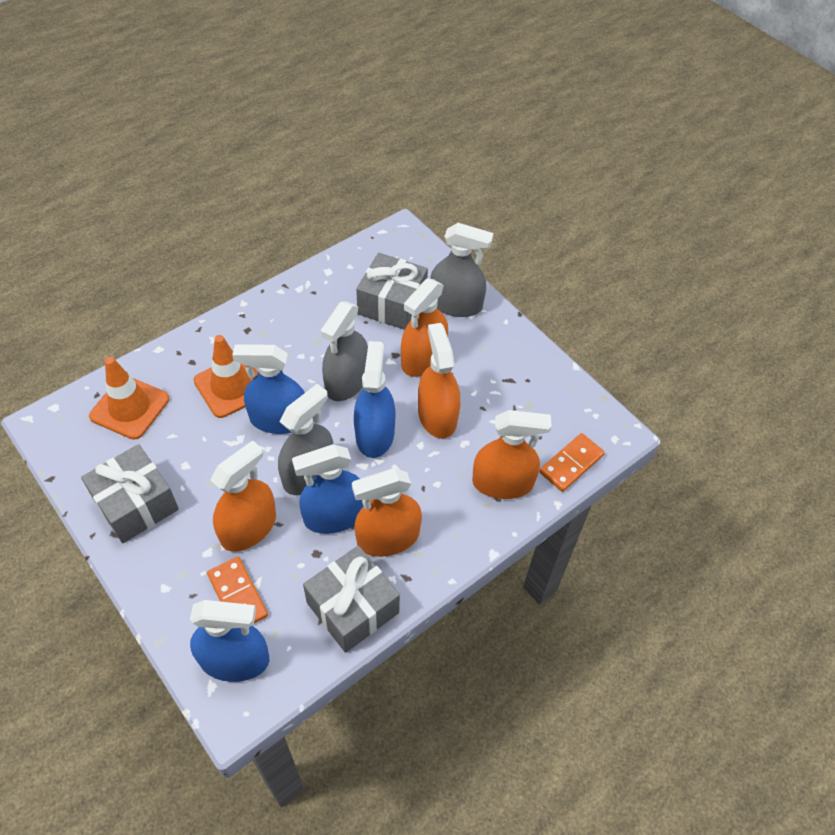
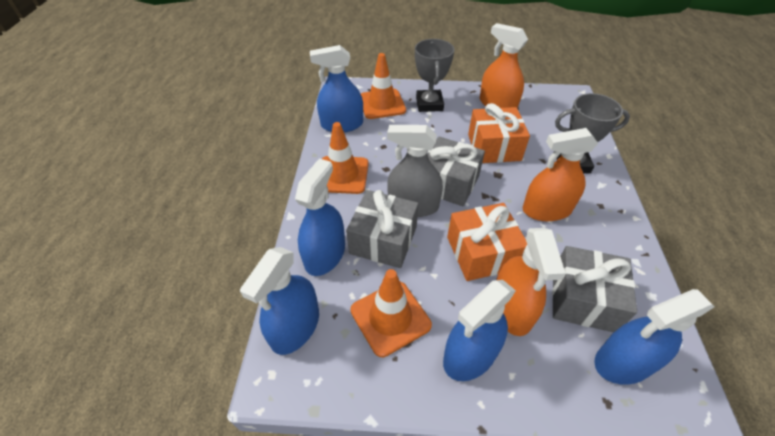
blue spray bottle: 4 -> 5
grey spray bottle: 3 -> 1
grey trophy: 0 -> 2
orange domino: 2 -> 0
orange gift: 0 -> 2
orange spray bottle: 5 -> 3
orange traffic cone: 2 -> 3

